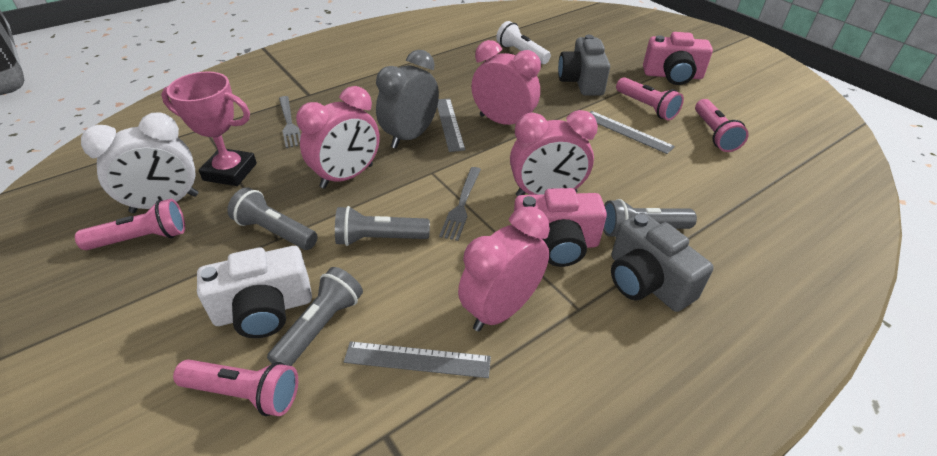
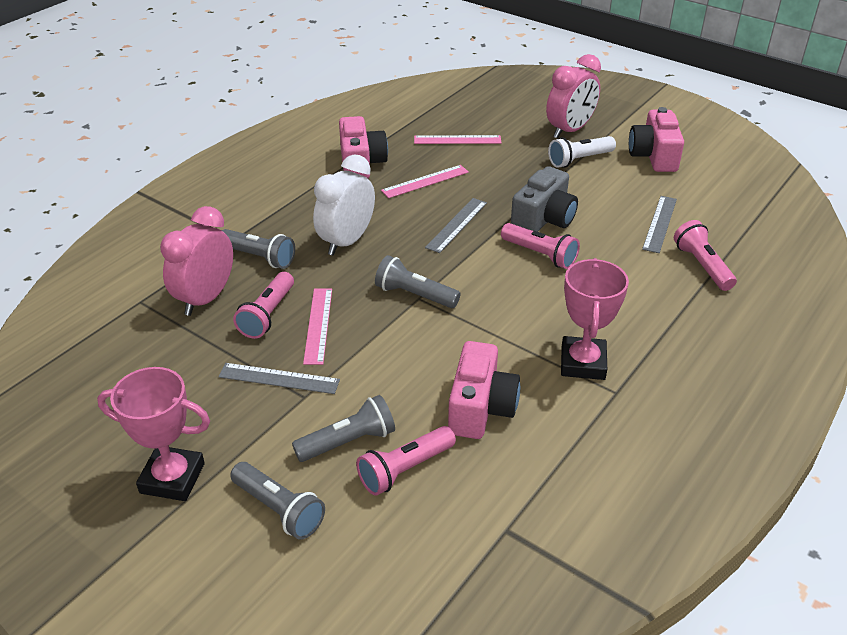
grey camera: 2 -> 1
grey clock: 1 -> 0
grey fork: 2 -> 0
pink camera: 2 -> 3
pink clock: 4 -> 2
pink ruler: 0 -> 3
pink trophy: 1 -> 2
white camera: 1 -> 0

